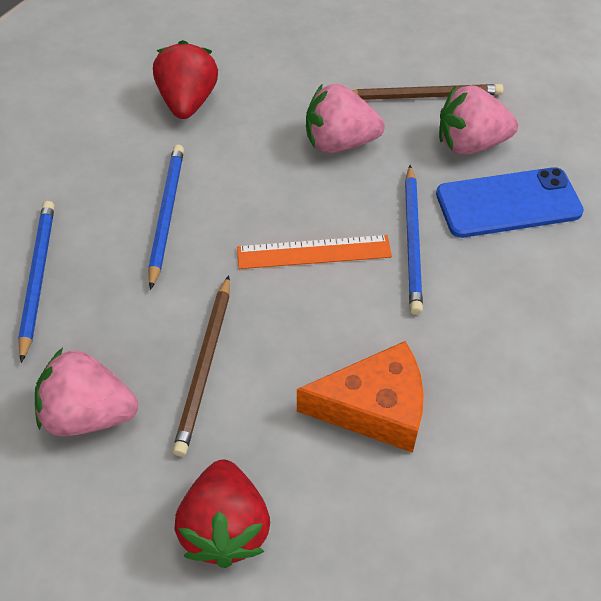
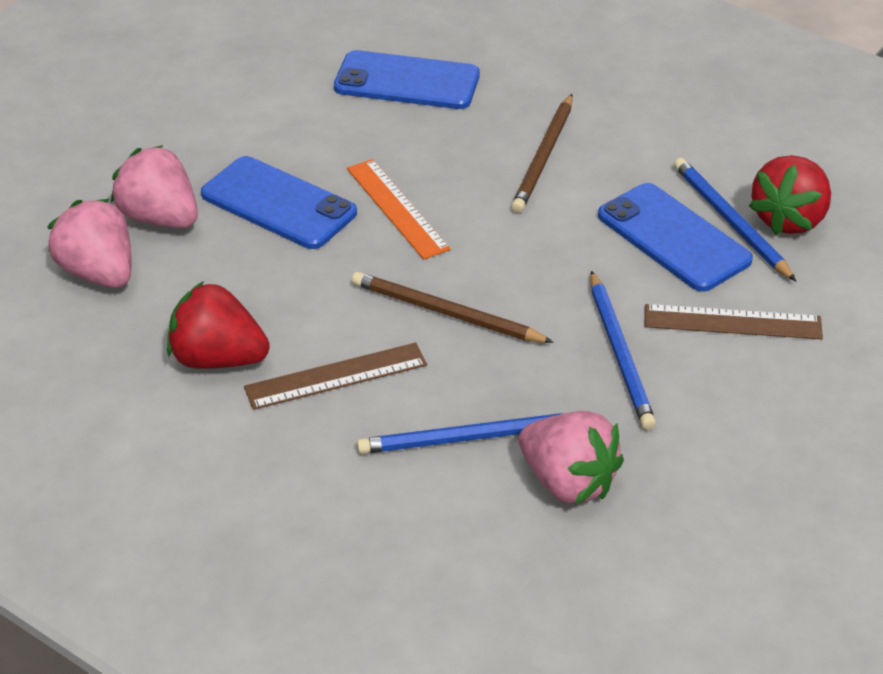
blue phone: 1 -> 3
brown ruler: 0 -> 2
orange cheese: 1 -> 0

